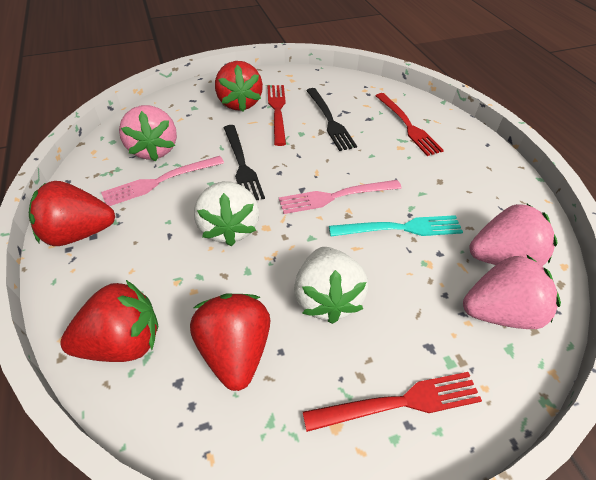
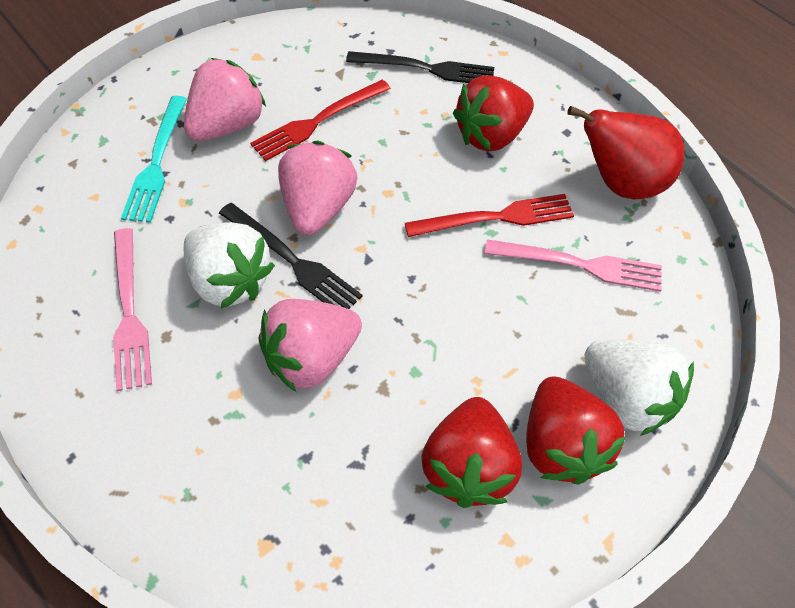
red fork: 3 -> 2
red pear: 0 -> 1
red strawberry: 4 -> 3

